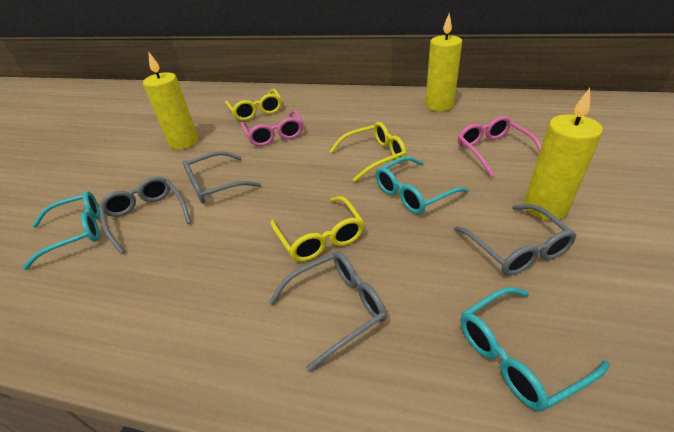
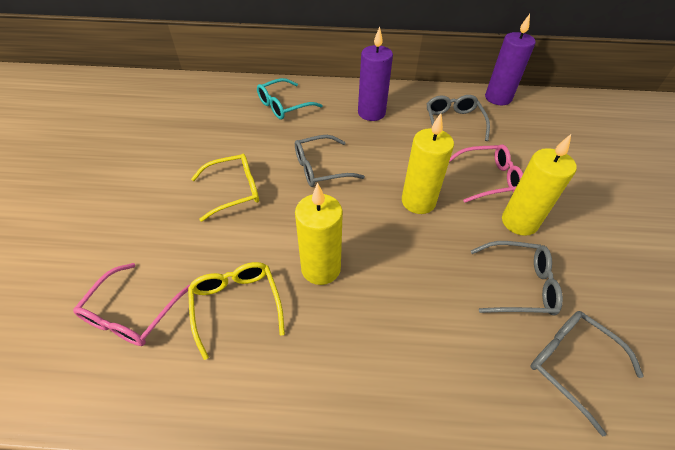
purple candle: 0 -> 2
turquoise glasses: 3 -> 1
yellow glasses: 3 -> 2

